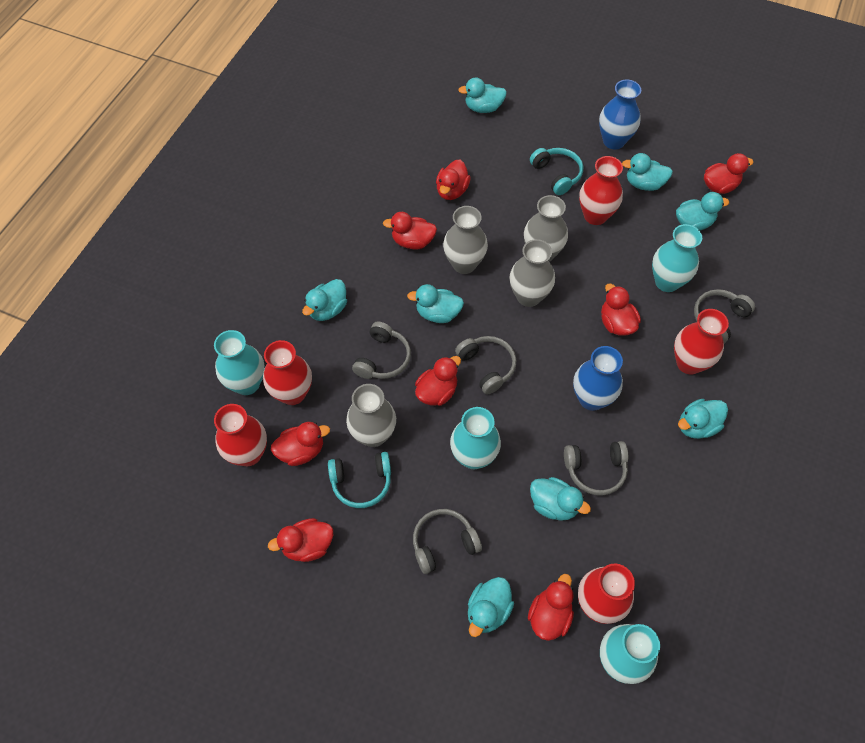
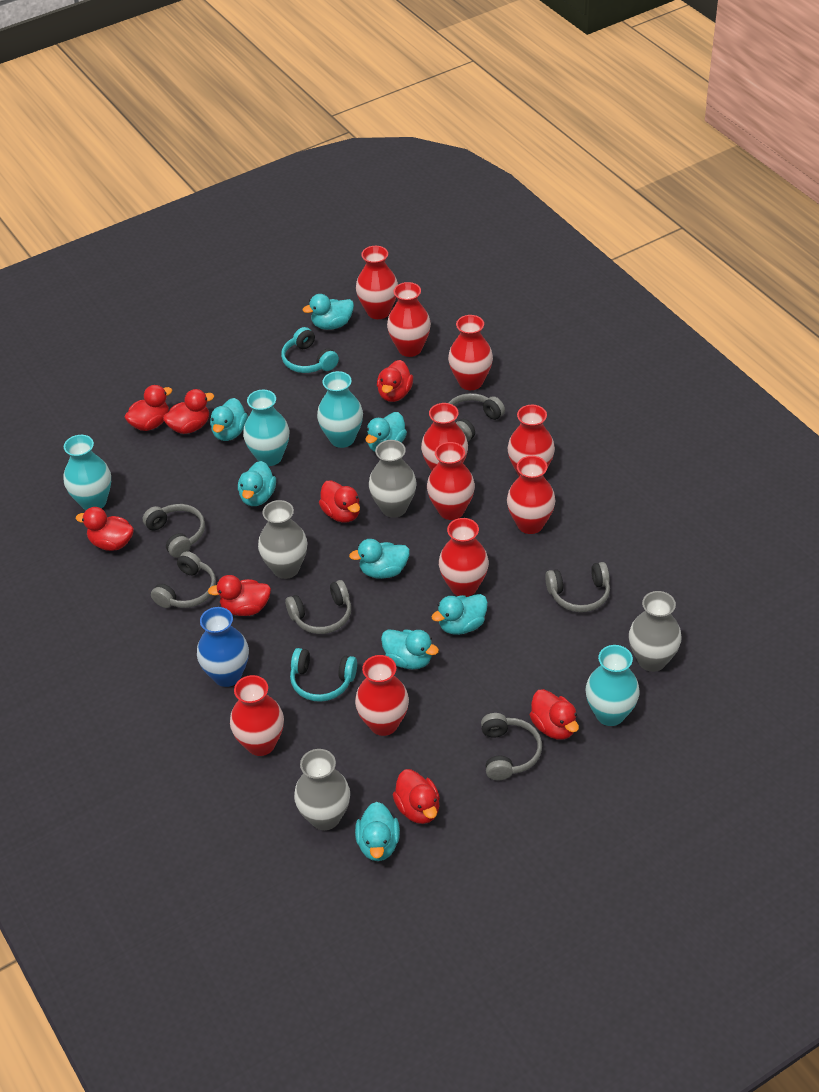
blue vase: 2 -> 1
grey headphones: 5 -> 6
red vase: 5 -> 10

